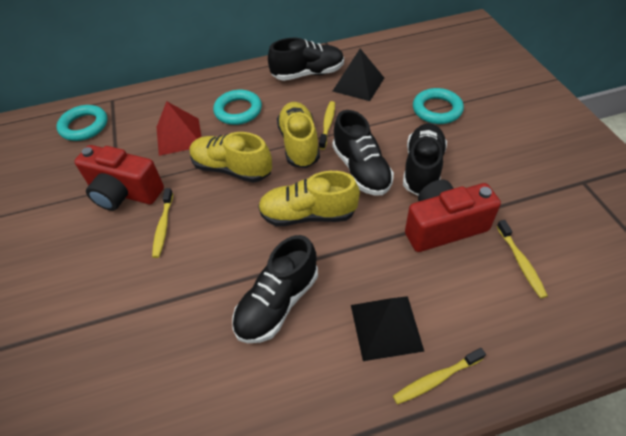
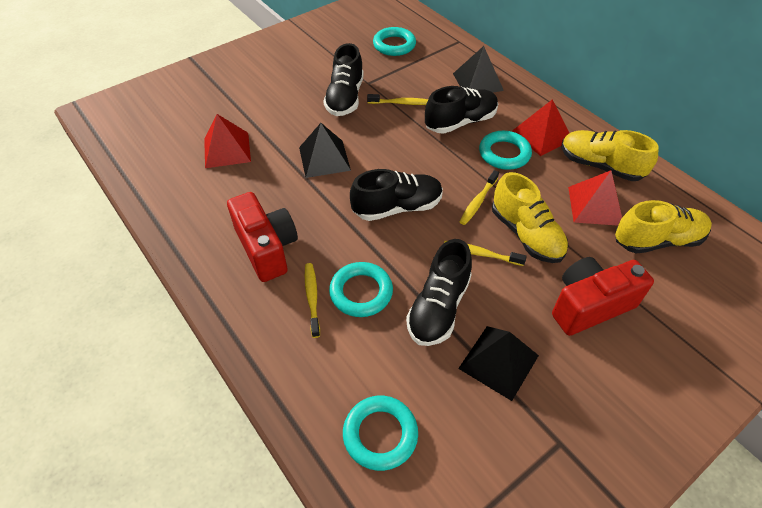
black pyramid: 2 -> 3
red pyramid: 1 -> 3
turquoise ring: 3 -> 4

